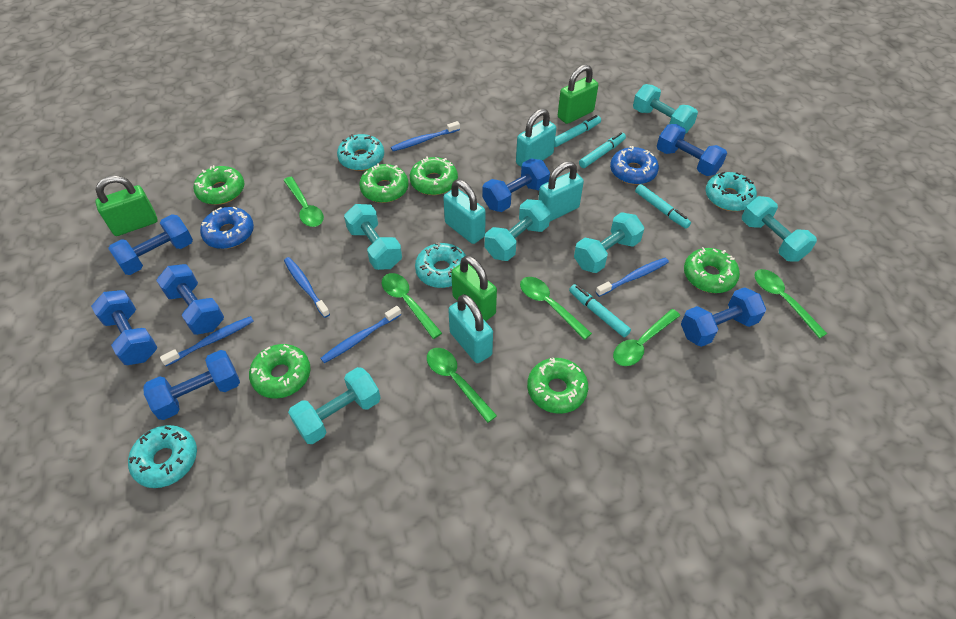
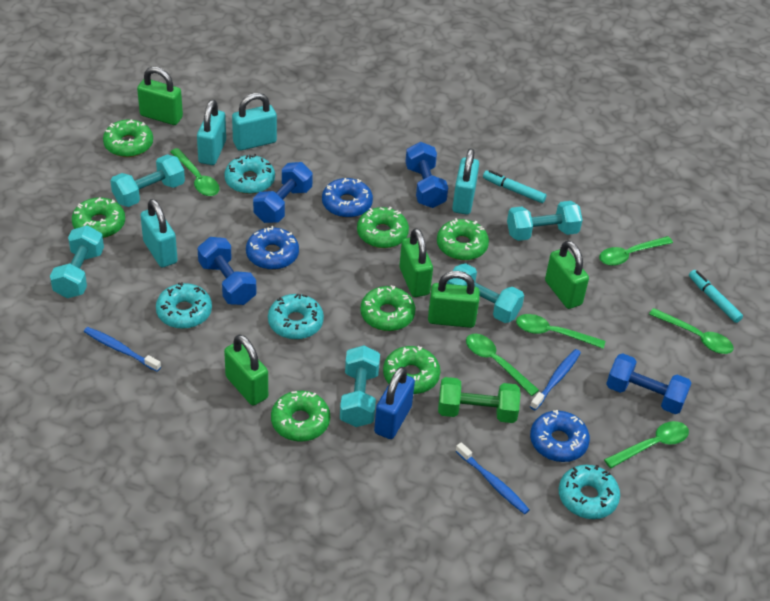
blue donut: 2 -> 3
blue dumbbell: 7 -> 4
blue padlock: 0 -> 1
blue toothbrush: 5 -> 3
green donut: 6 -> 7
green dumbbell: 0 -> 1
green padlock: 3 -> 5
turquoise dumbbell: 6 -> 5
turquoise marker: 4 -> 2

